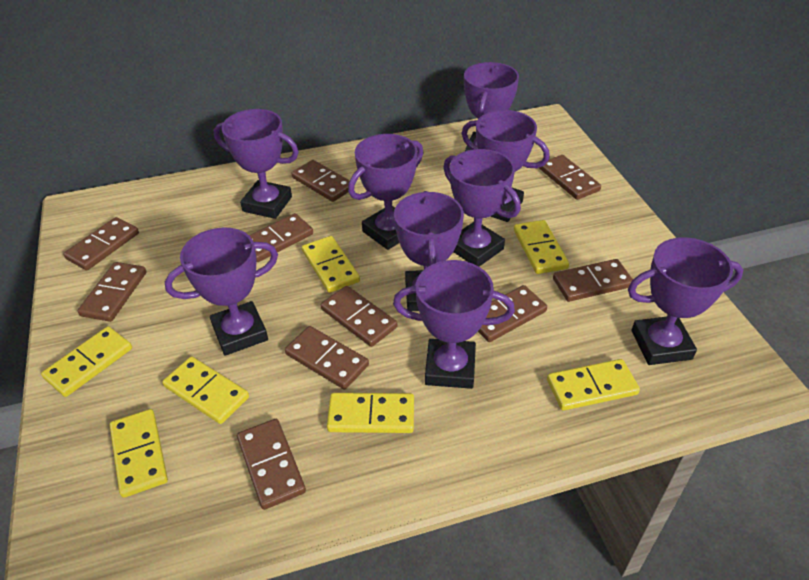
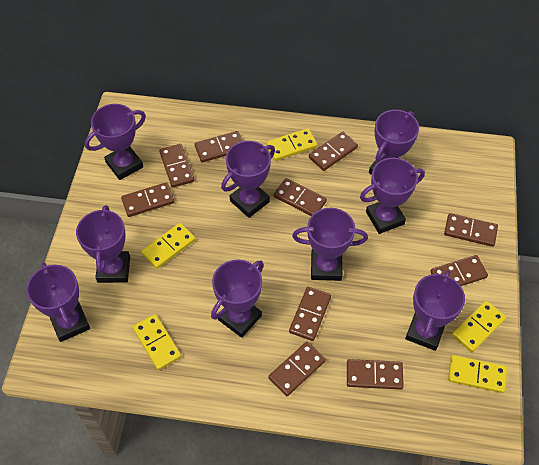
yellow domino: 7 -> 5

